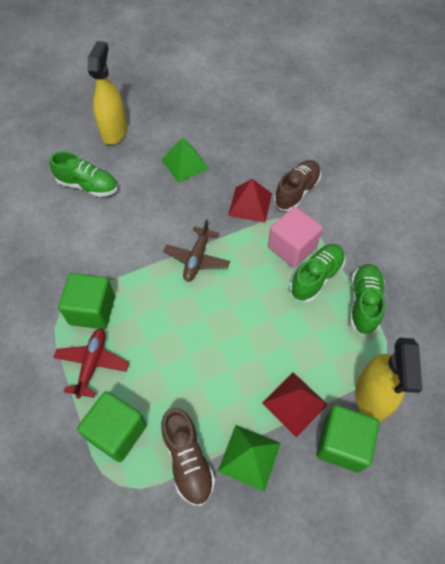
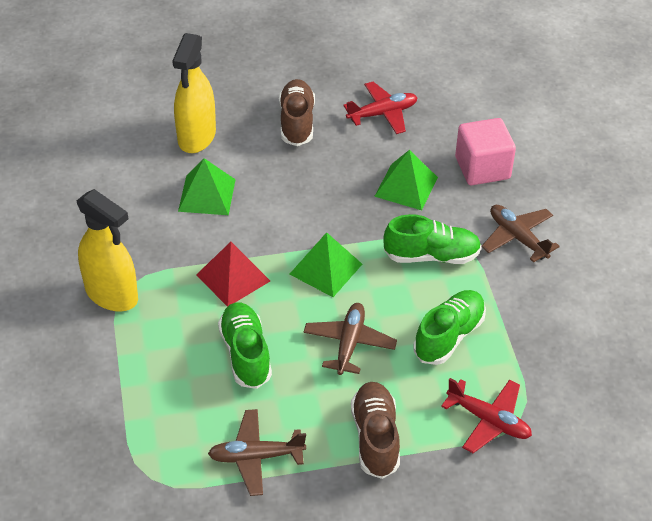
brown plane: 1 -> 3
green cube: 3 -> 0
green pyramid: 2 -> 3
red plane: 1 -> 2
red pyramid: 2 -> 1

